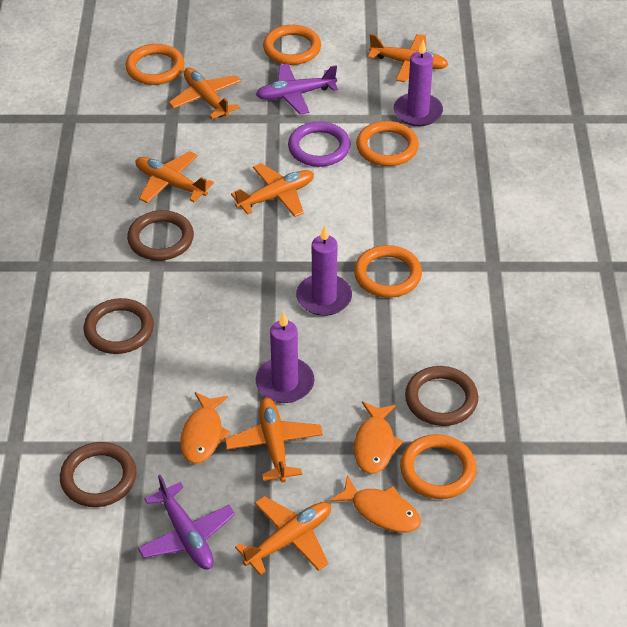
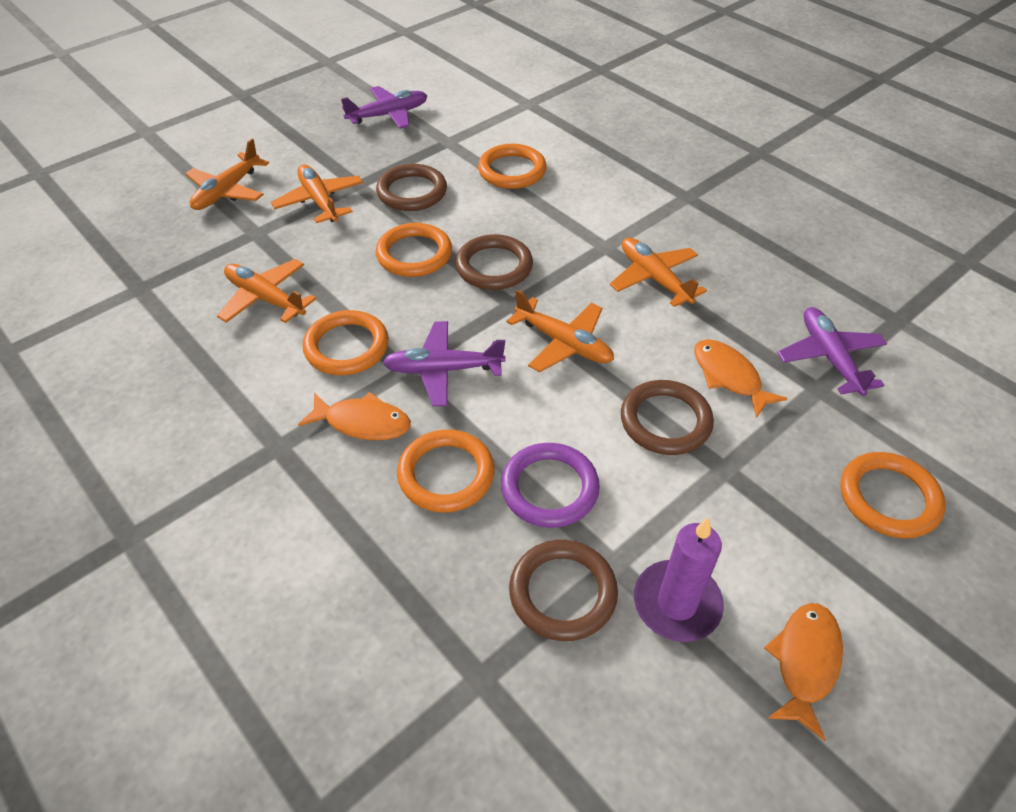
orange plane: 6 -> 5
purple candle: 3 -> 1
purple plane: 2 -> 3

